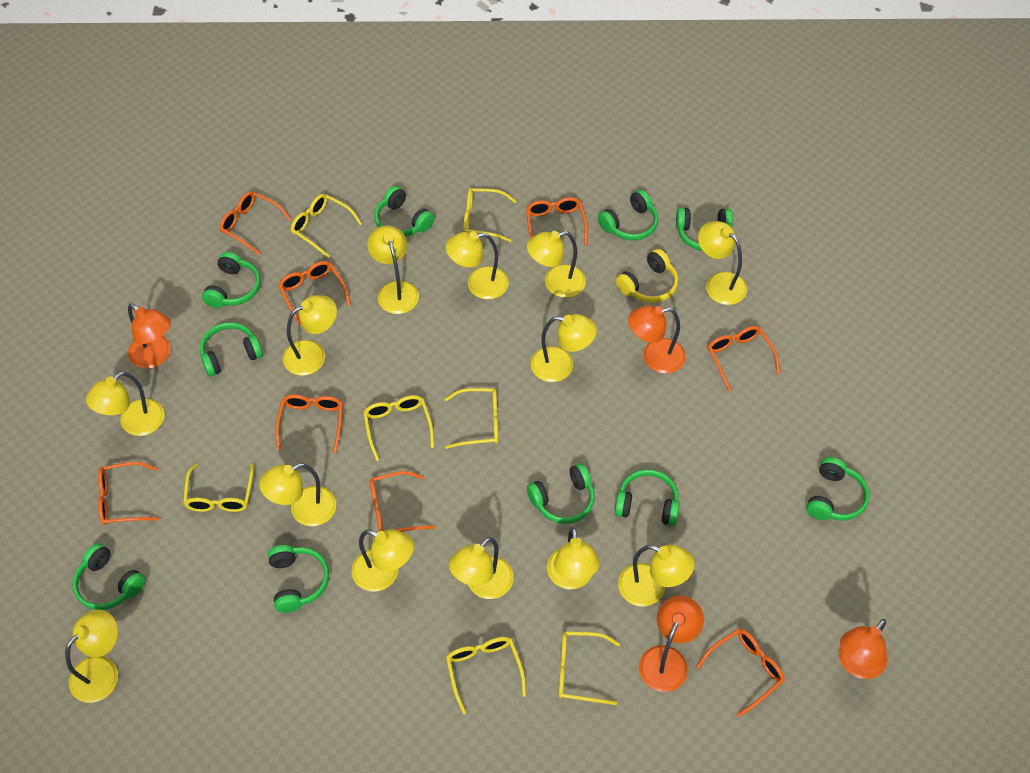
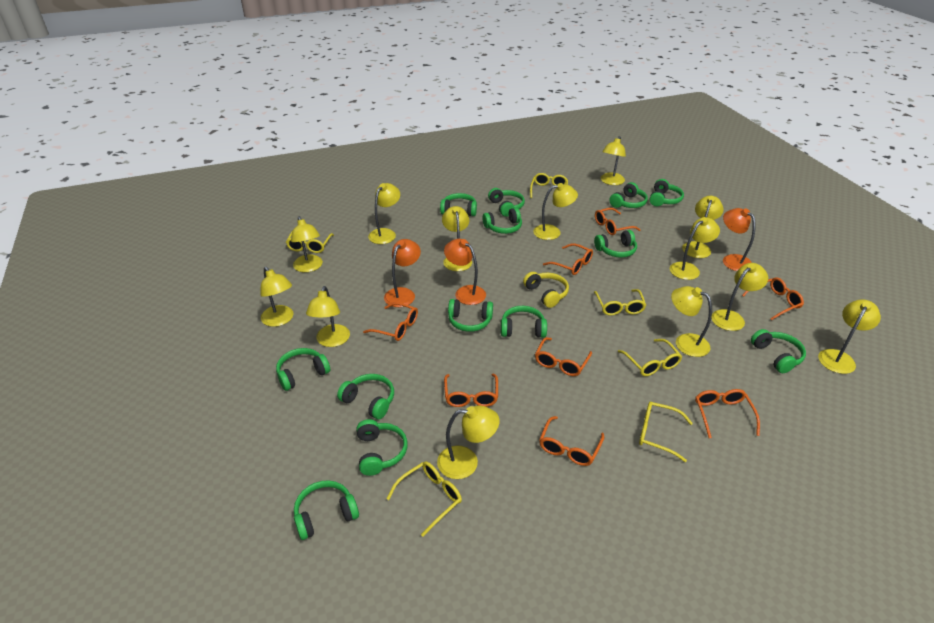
green headphones: 10 -> 13
orange lamp: 4 -> 3
yellow glasses: 7 -> 6

